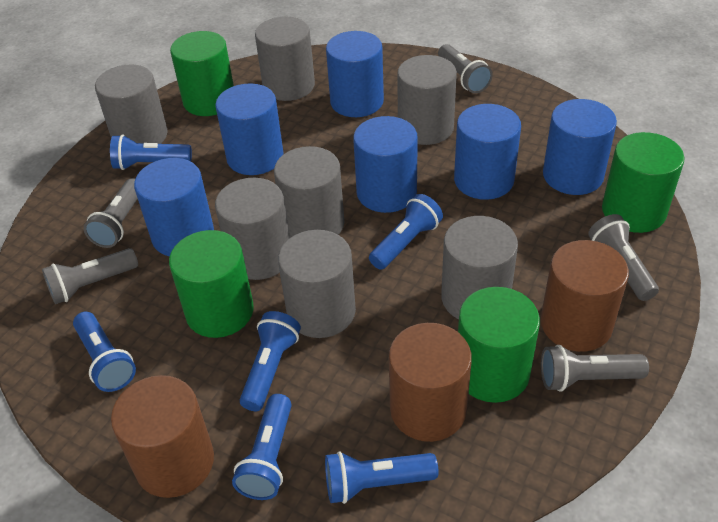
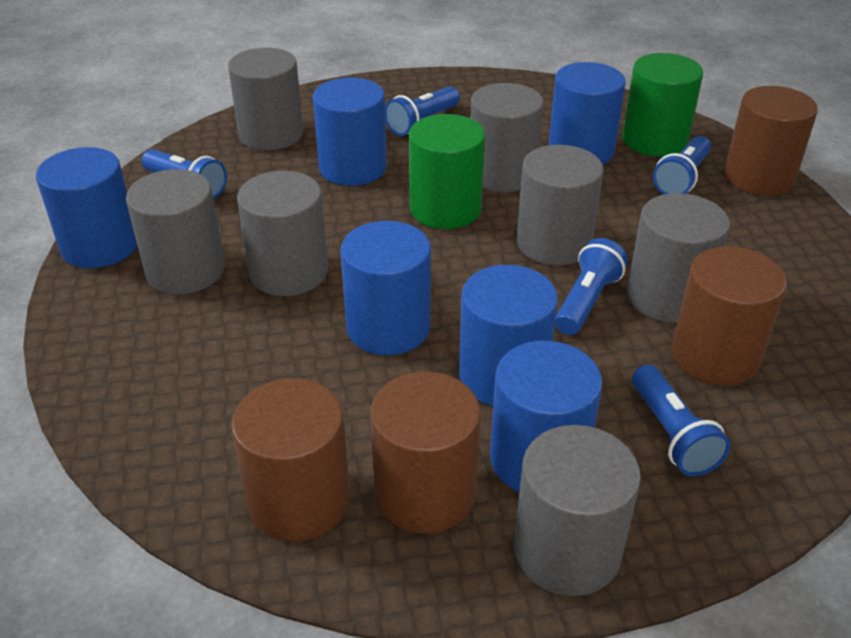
blue flashlight: 6 -> 5
brown cylinder: 3 -> 4
green cylinder: 4 -> 2
grey flashlight: 5 -> 0

